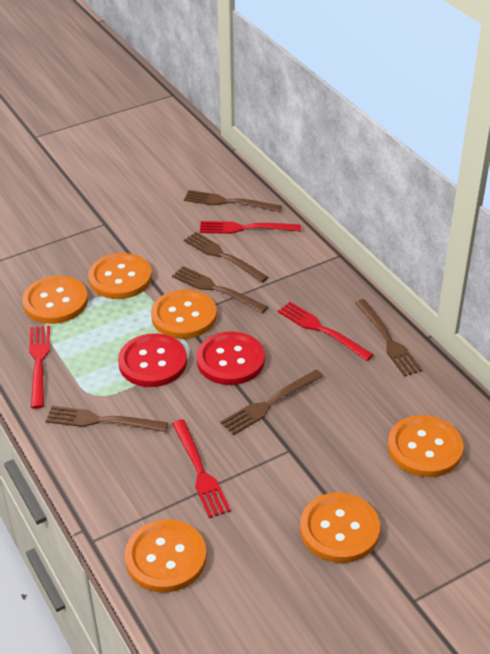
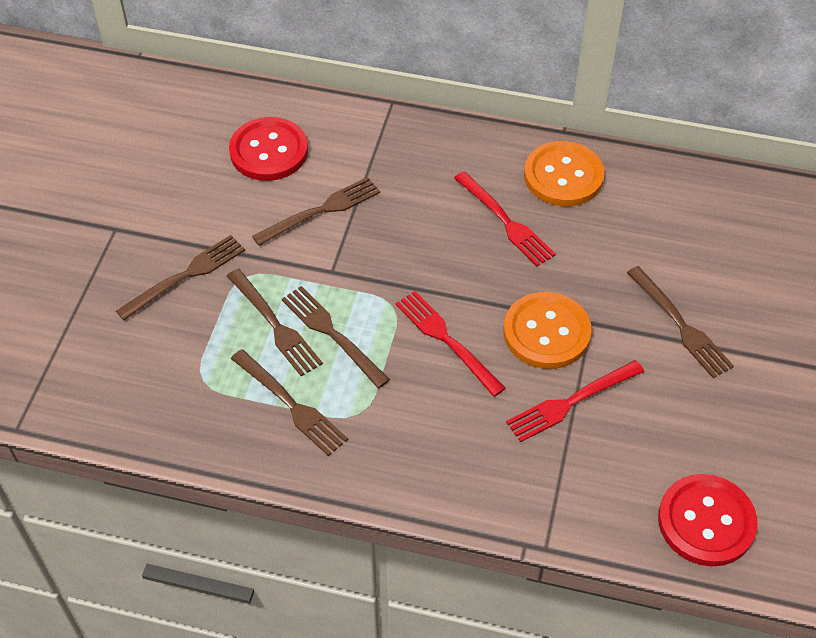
orange button: 6 -> 2
red fork: 4 -> 3

